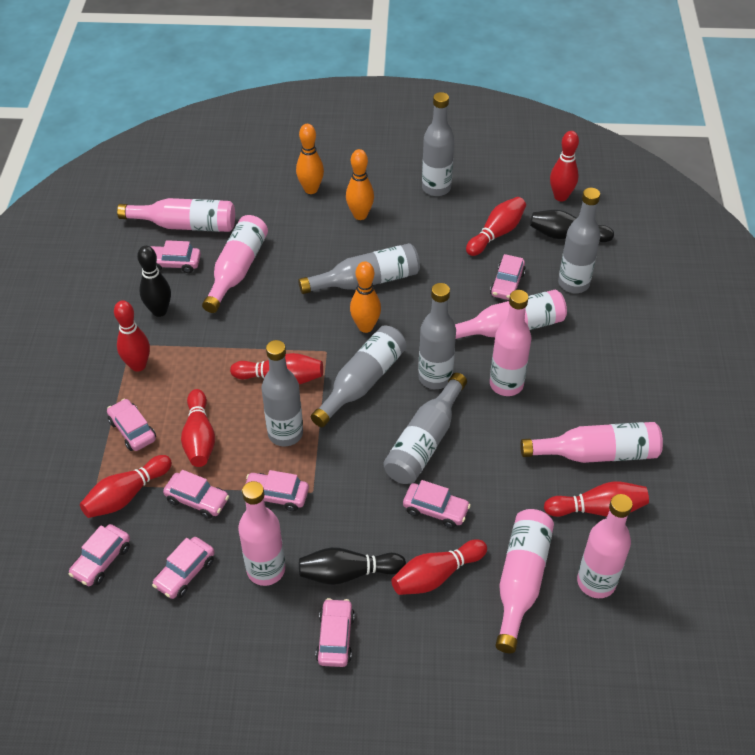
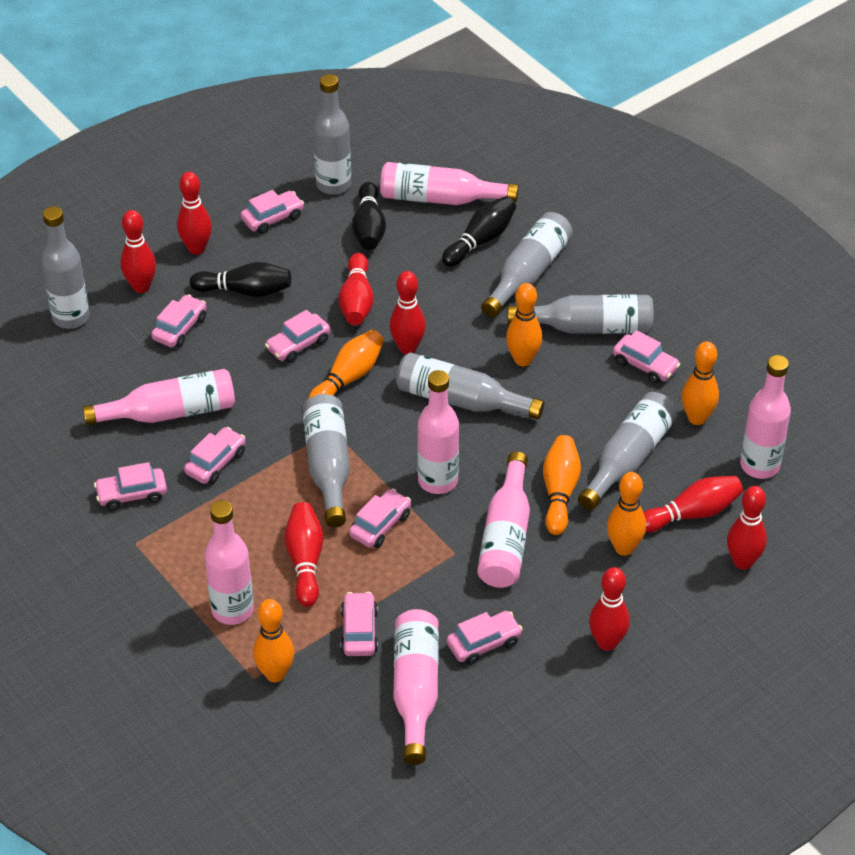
orange bowling pin: 3 -> 6
pink bottle: 8 -> 7

